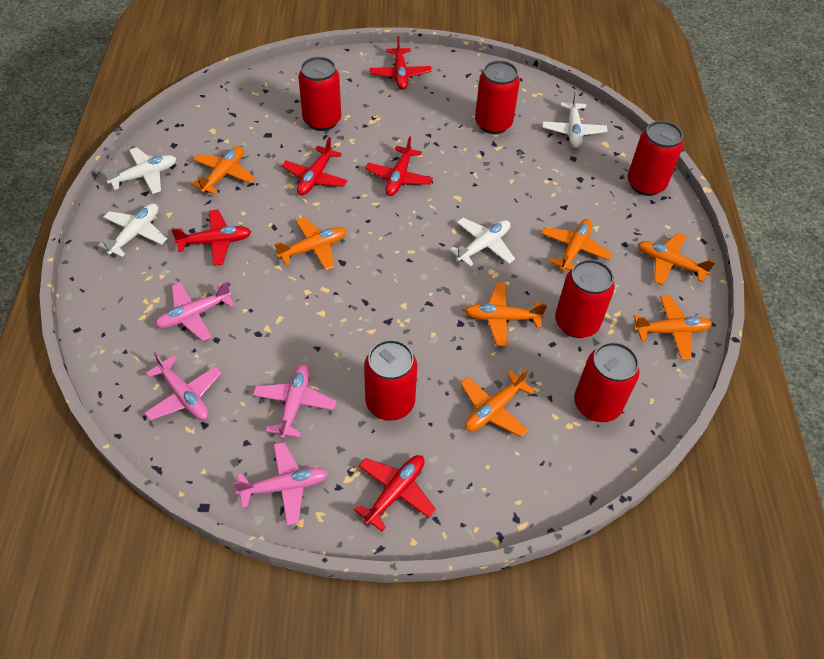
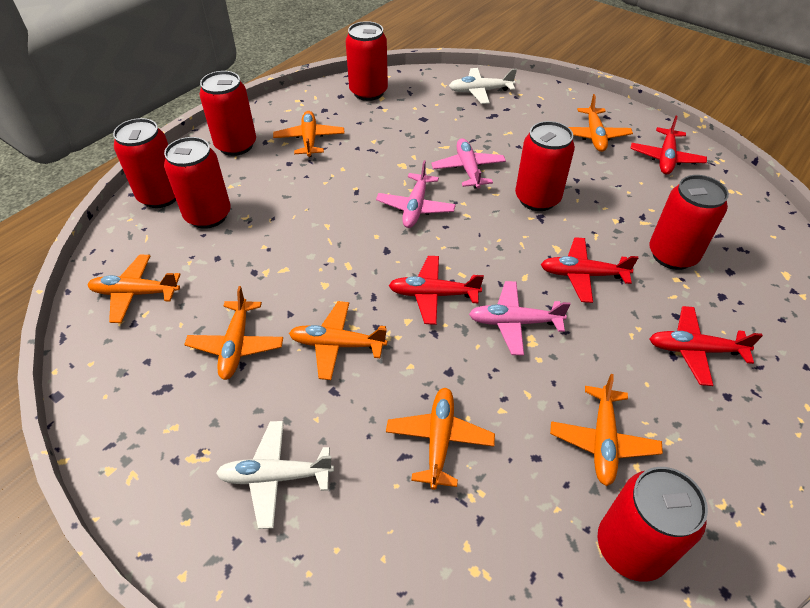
pink plane: 4 -> 3
red can: 6 -> 7
red plane: 5 -> 4
white plane: 4 -> 2

